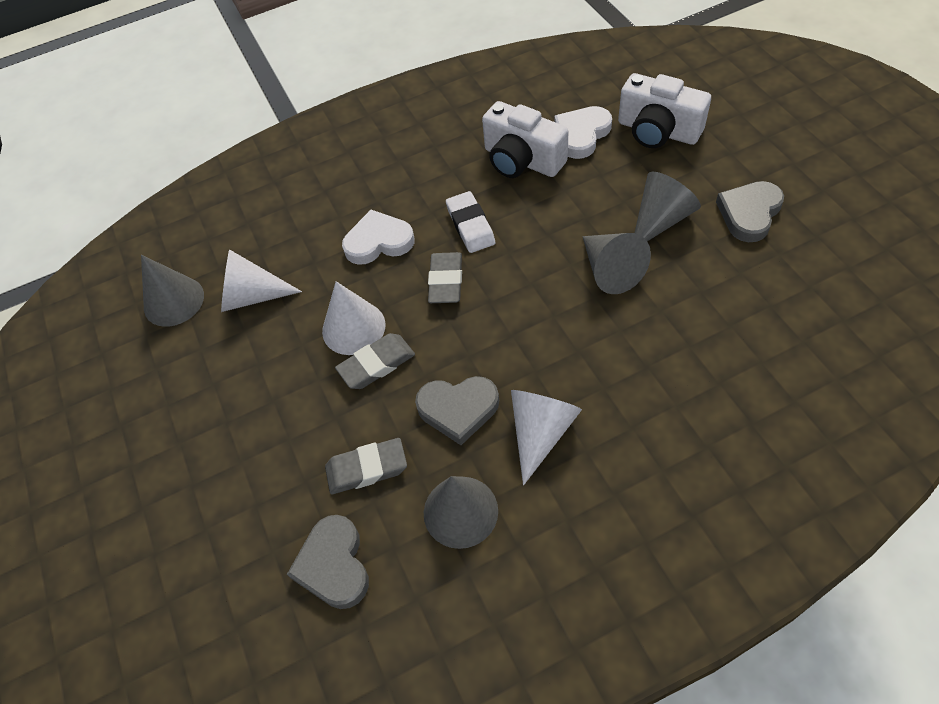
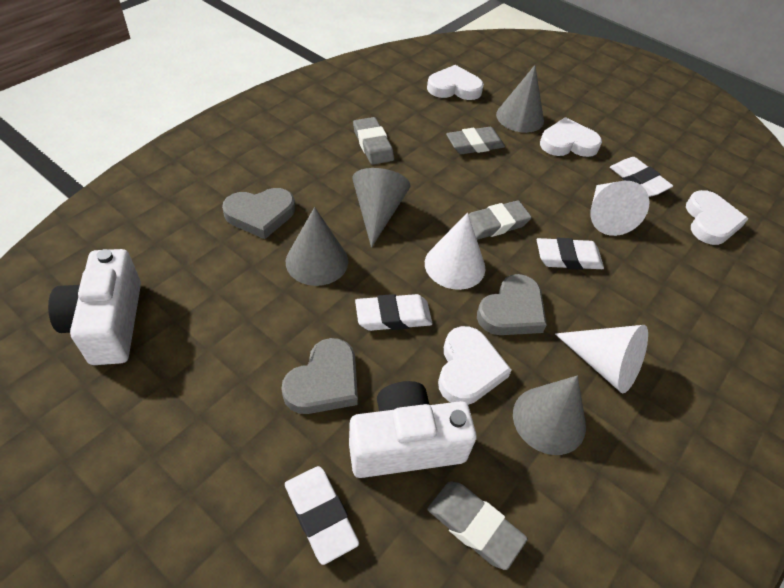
grey eraser: 3 -> 4
white eraser: 1 -> 4
white heart: 2 -> 4

